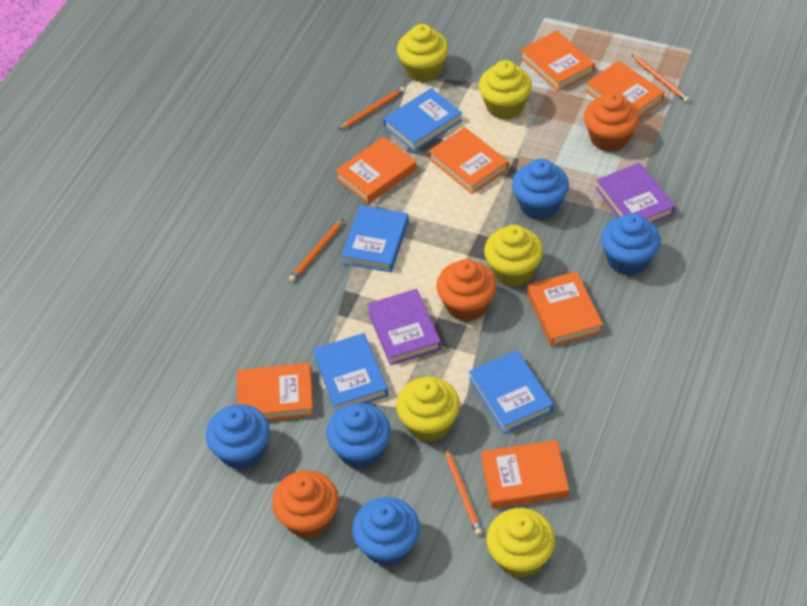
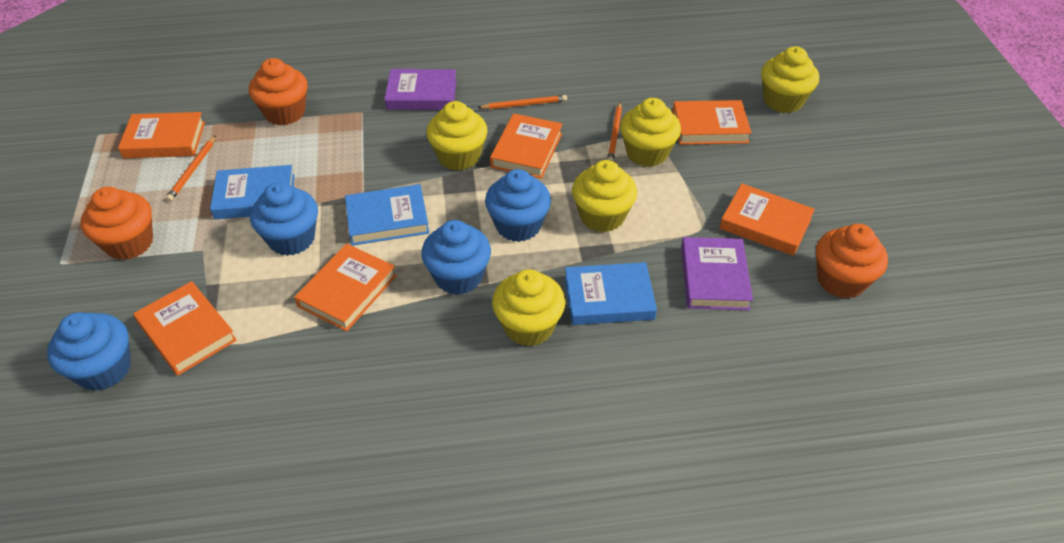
blue book: 4 -> 3
blue cupcake: 5 -> 4
orange book: 7 -> 6
orange pencil: 4 -> 3

